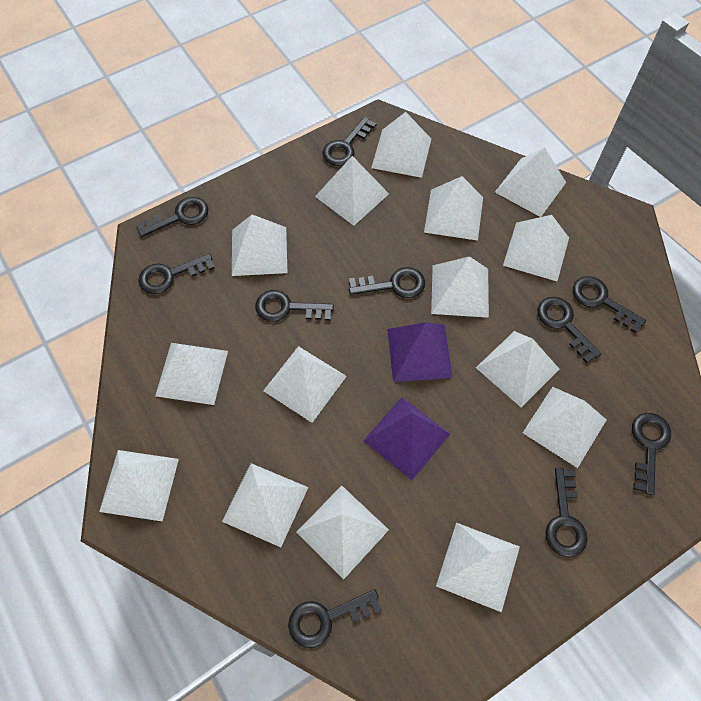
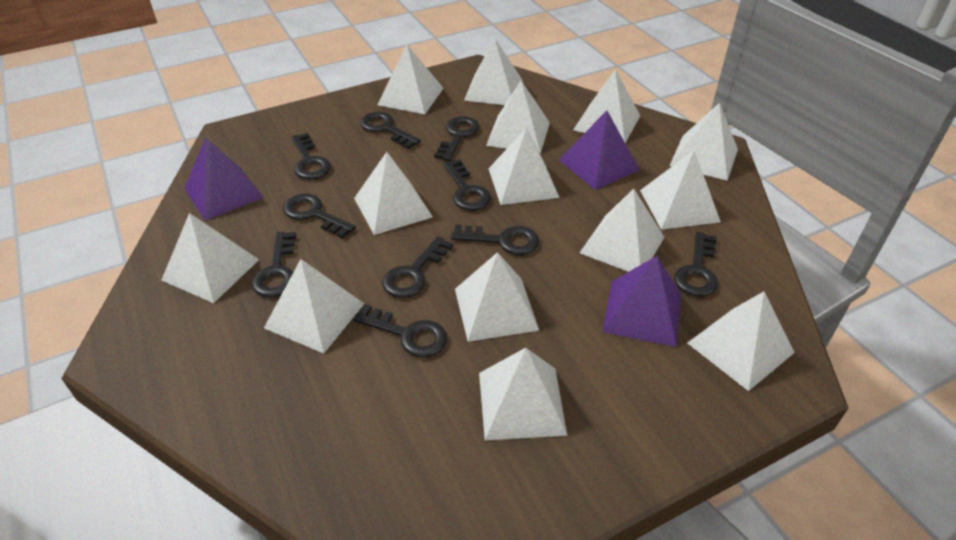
purple pyramid: 2 -> 3
white pyramid: 15 -> 14

